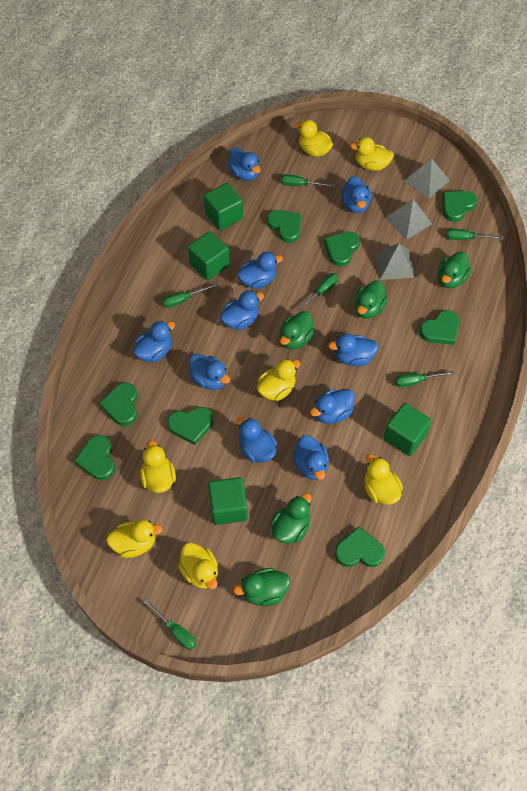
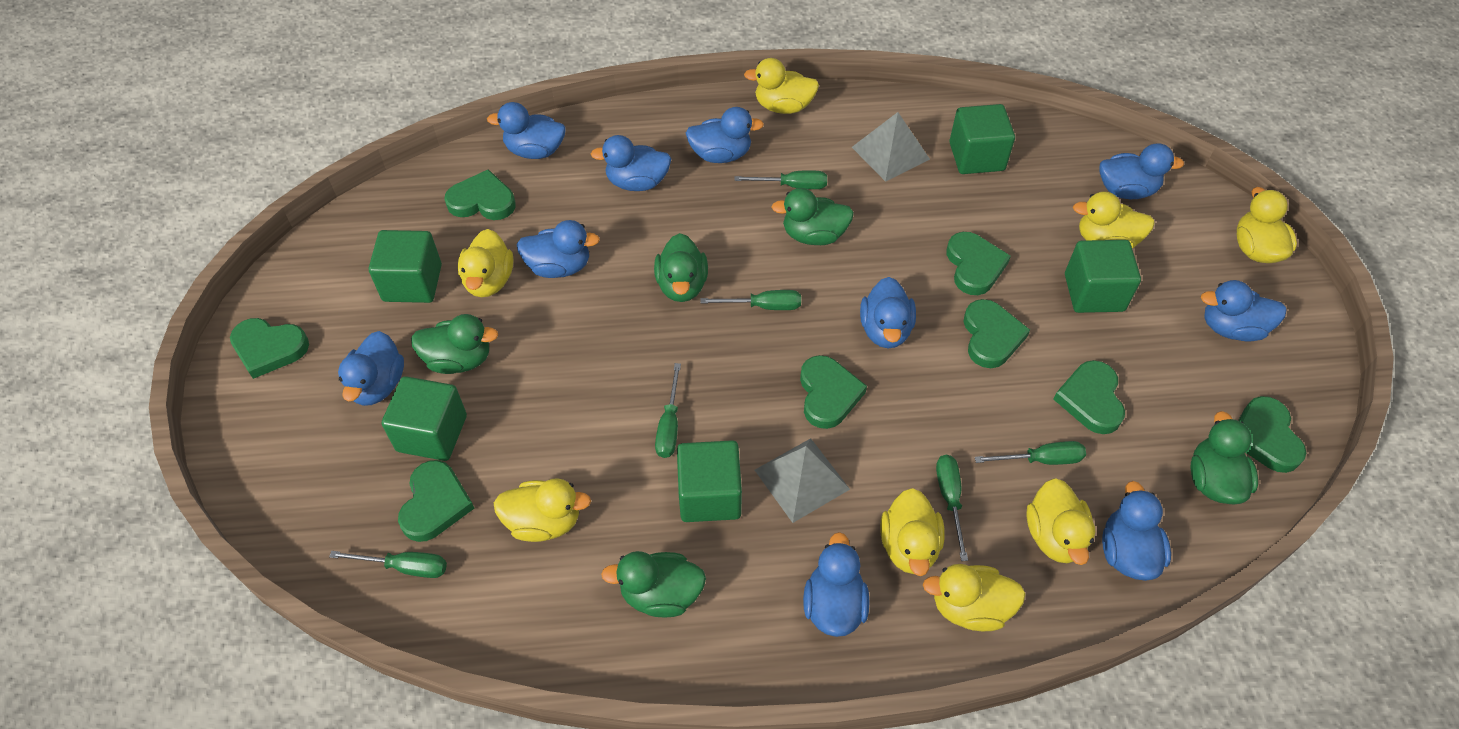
green cube: 4 -> 5
grey pyramid: 3 -> 2
yellow duck: 7 -> 8

